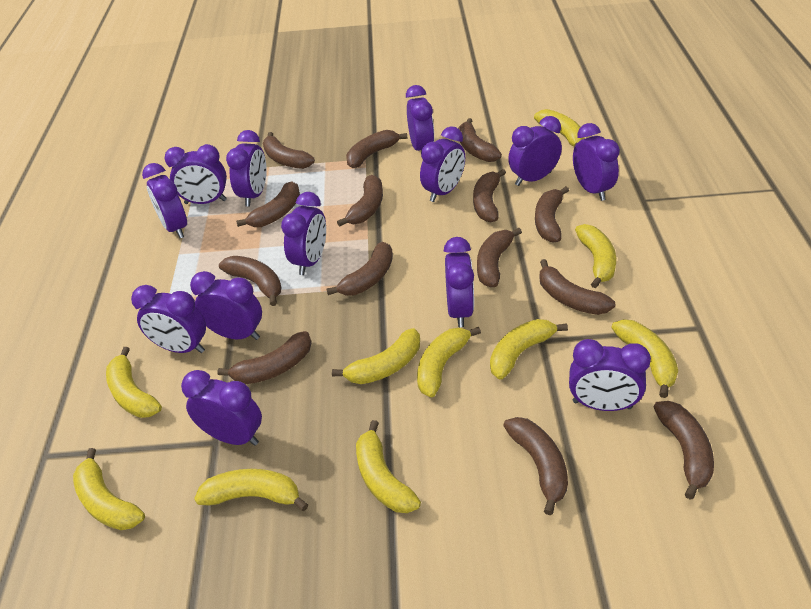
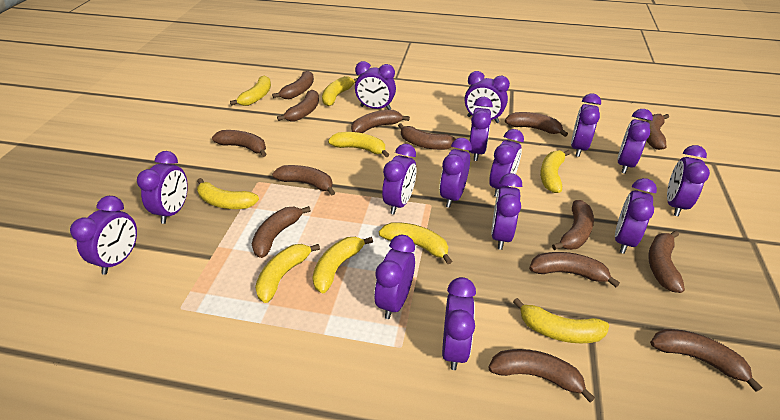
purple clock: 13 -> 15
yellow banana: 10 -> 9

